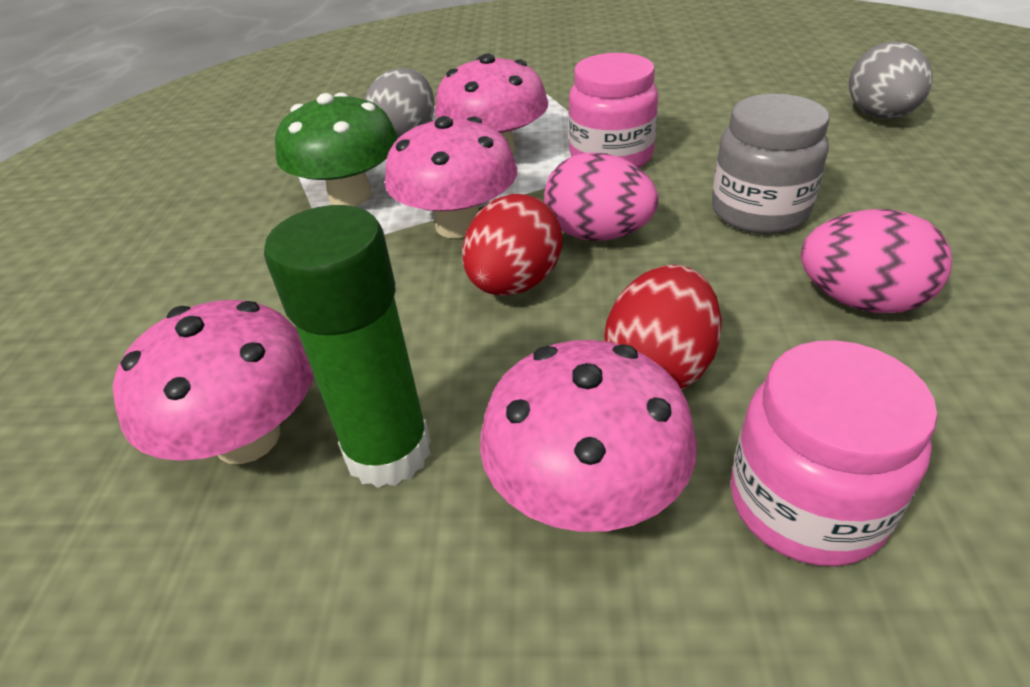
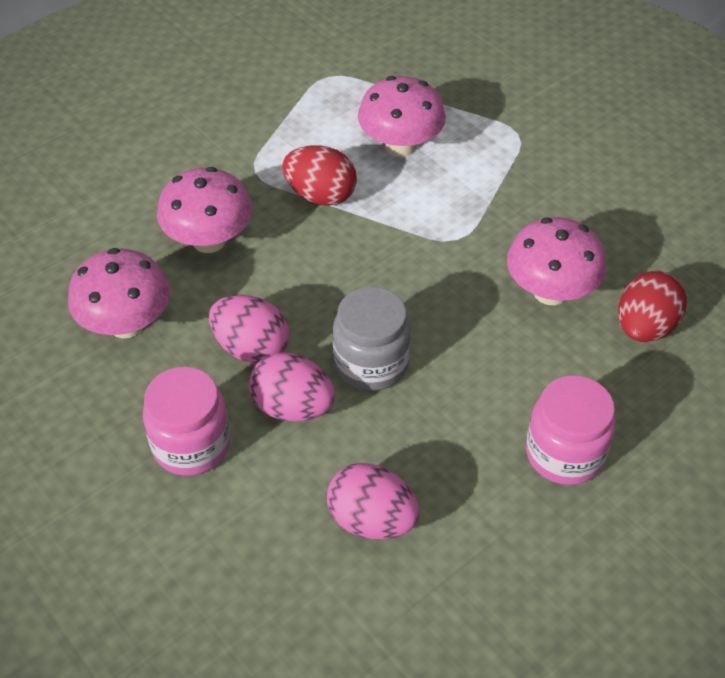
green glue stick: 1 -> 0
green mushroom: 1 -> 0
grey egg: 2 -> 0
pink egg: 2 -> 3

